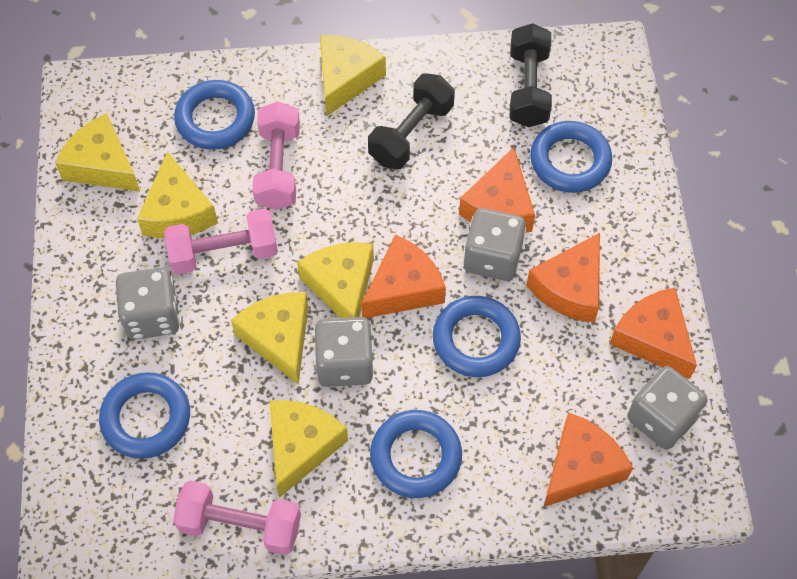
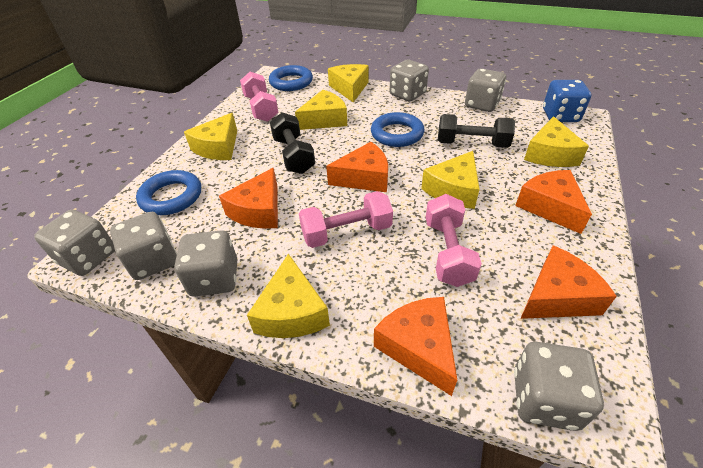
blue dice: 0 -> 1
blue ring: 5 -> 3
grey dice: 4 -> 6

